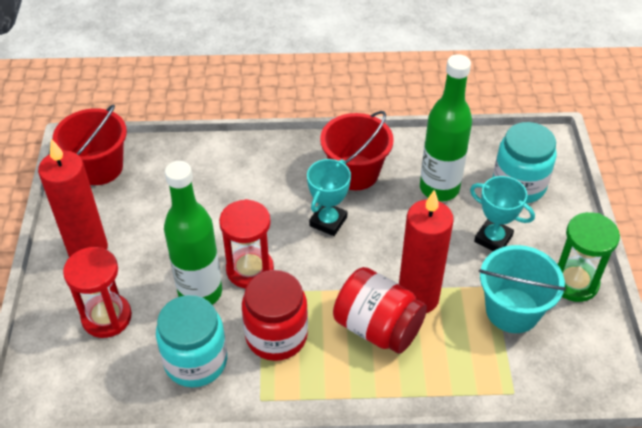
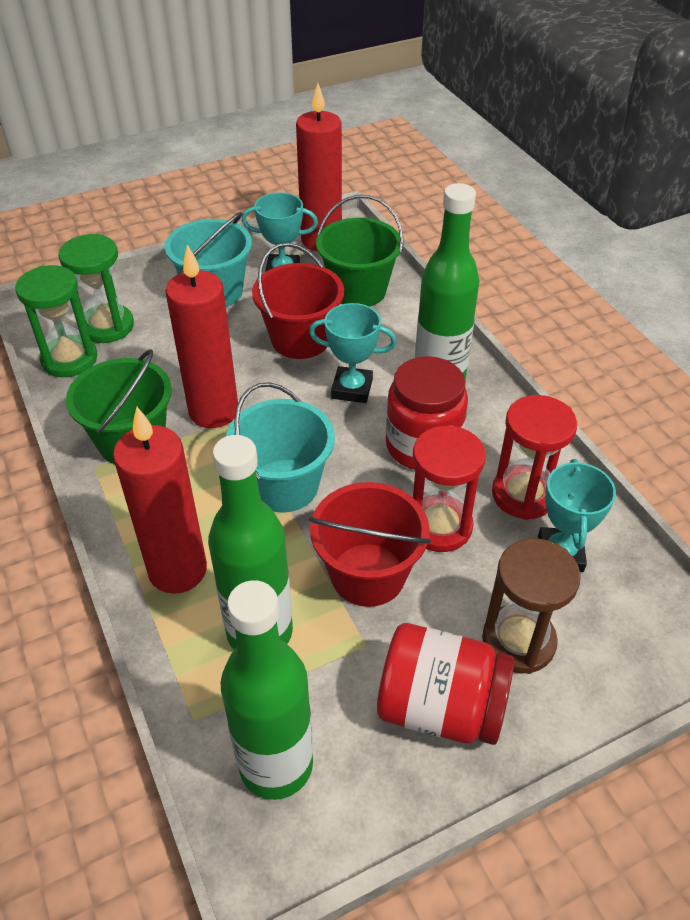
brown hourglass: 0 -> 1
green bottle: 2 -> 3
green bucket: 0 -> 2
green hourglass: 1 -> 2
red candle: 2 -> 3
turquoise bucket: 1 -> 2
turquoise jar: 2 -> 0
turquoise trophy: 2 -> 3

